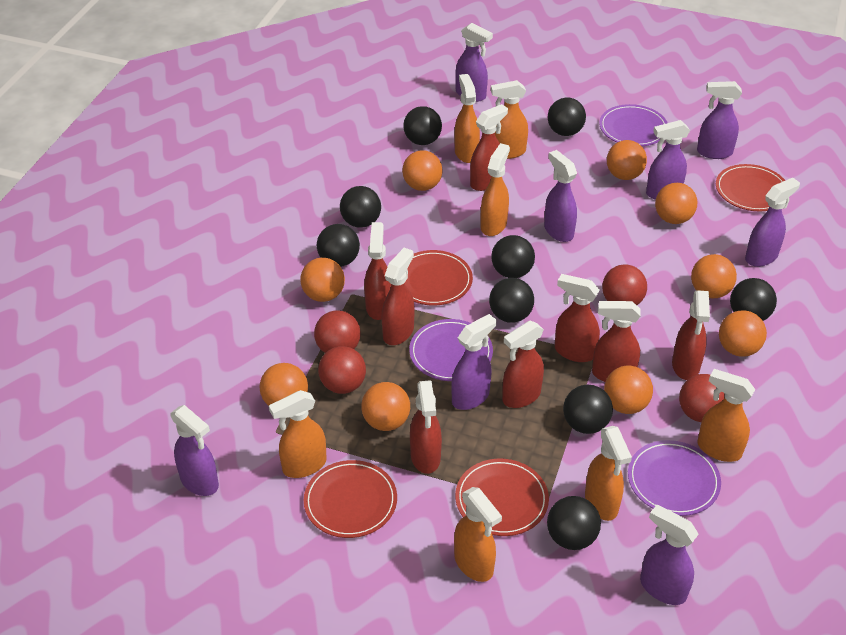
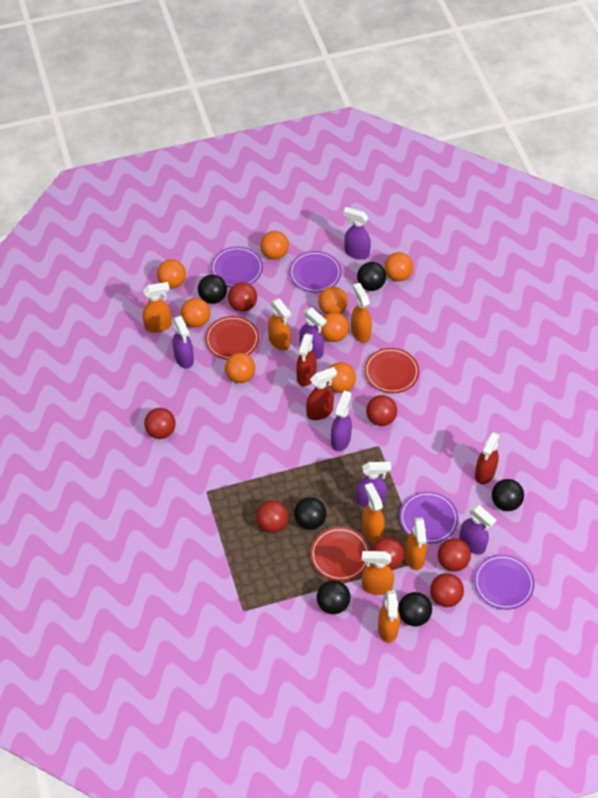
black ball: 9 -> 6
orange ball: 9 -> 8
purple plate: 3 -> 4
purple spray bottle: 8 -> 6
red ball: 4 -> 7
red plate: 4 -> 3
red spray bottle: 8 -> 3

